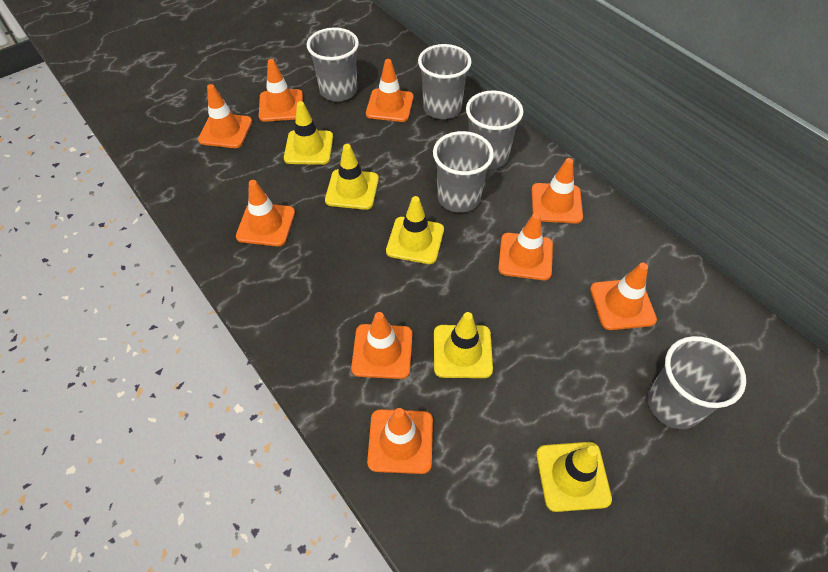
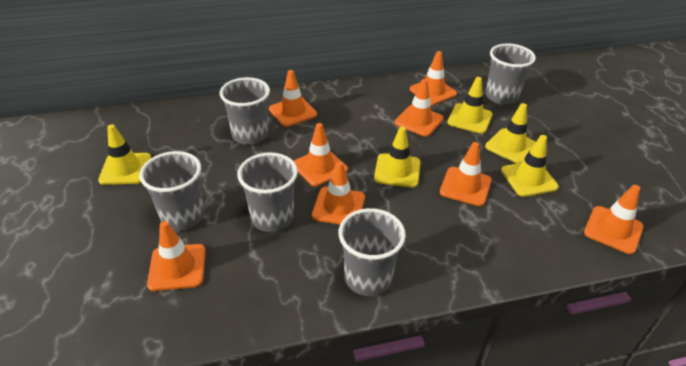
orange traffic cone: 9 -> 8

